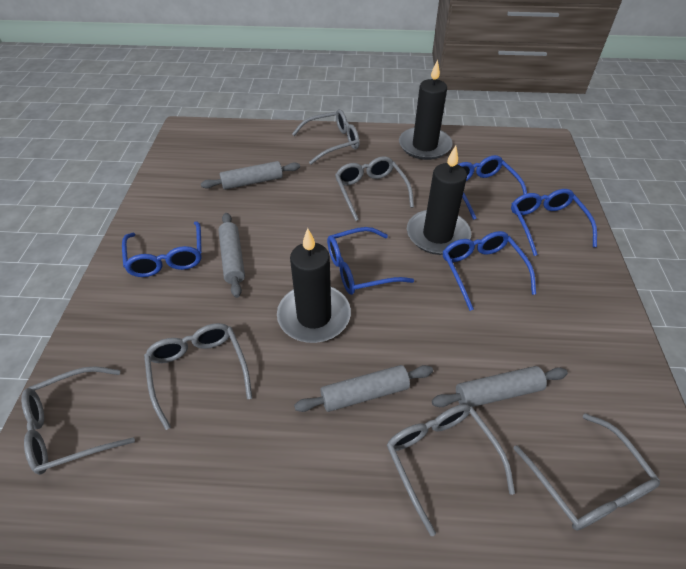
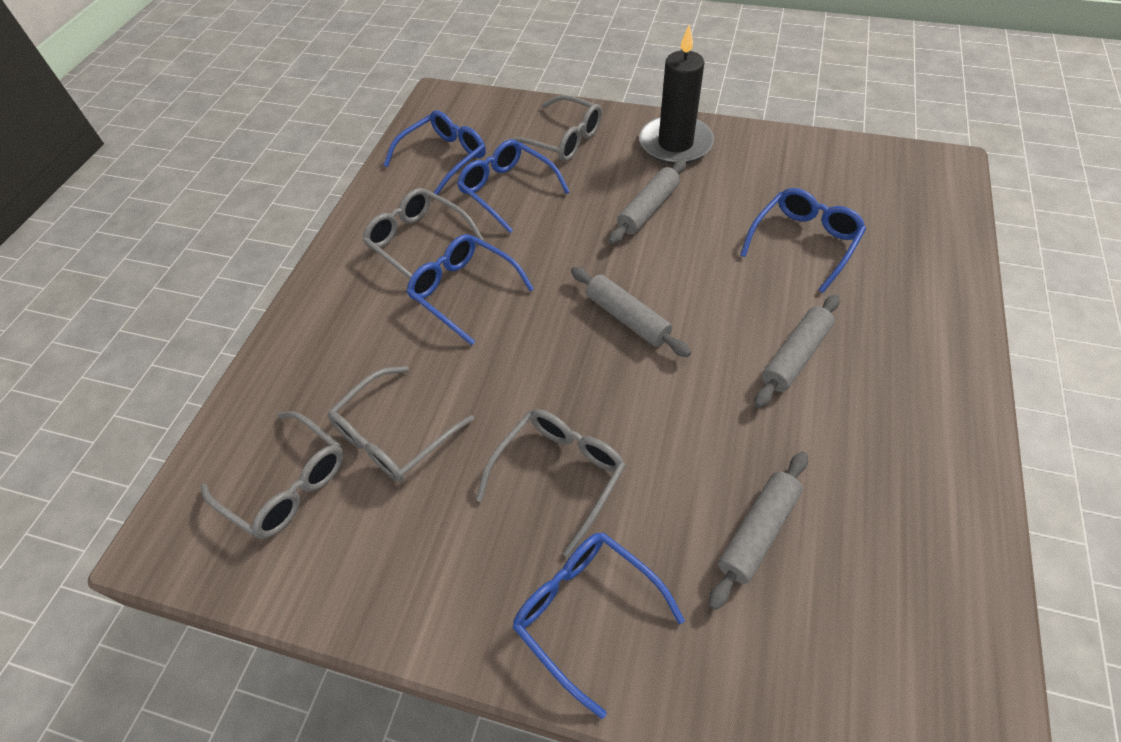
black candle: 3 -> 1
grey glasses: 6 -> 5

